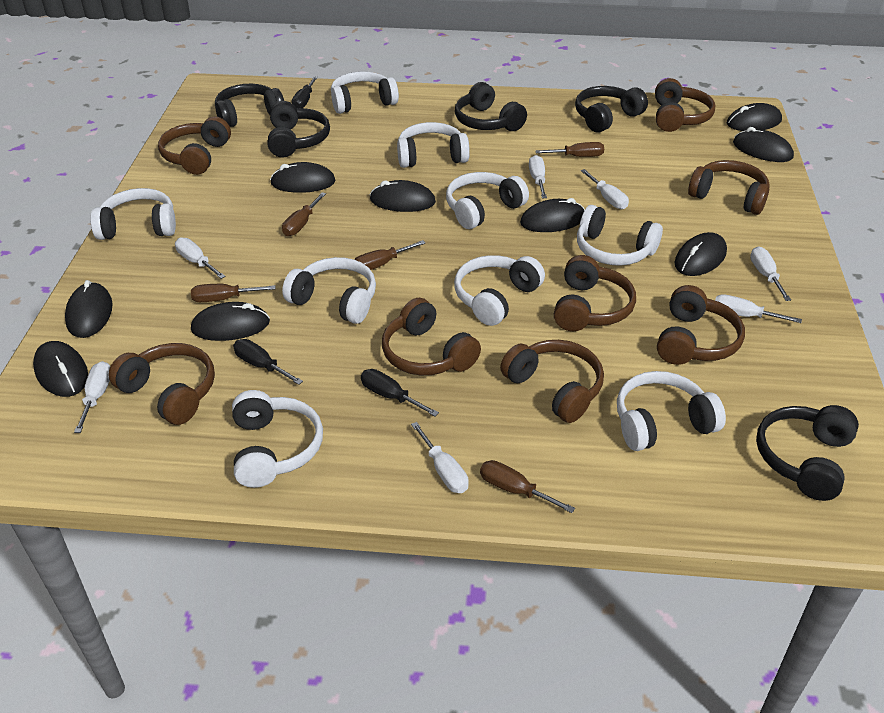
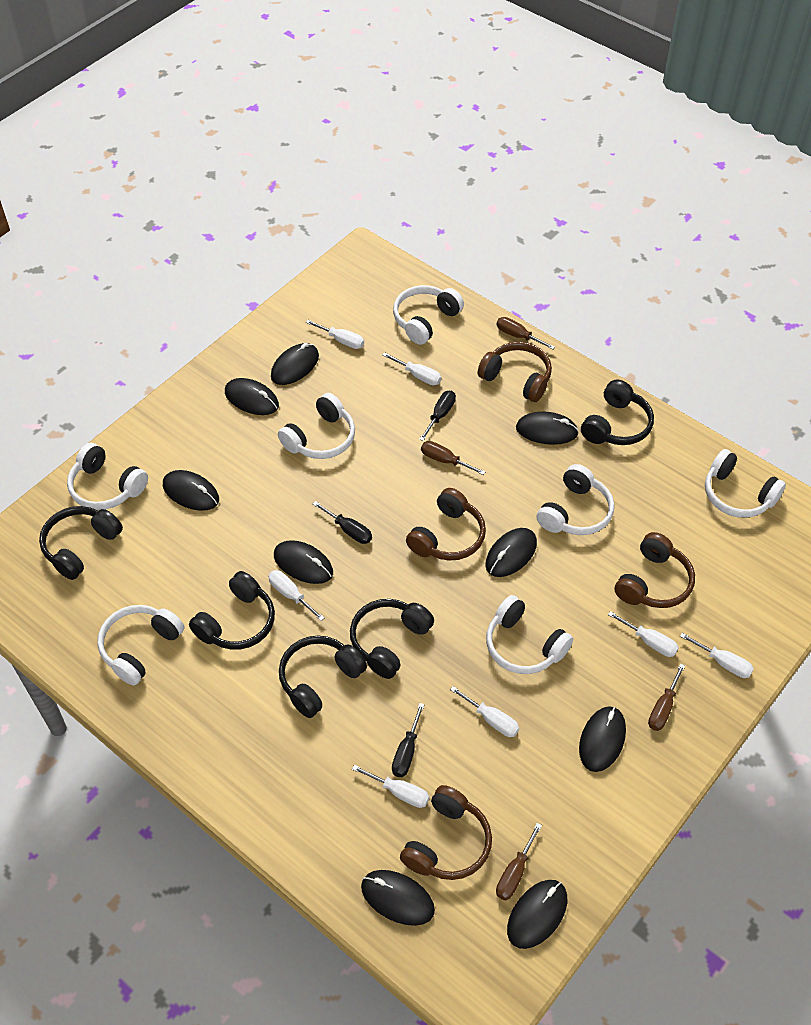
brown headphones: 8 -> 4
brown screwdriver: 5 -> 4
white headphones: 9 -> 7

